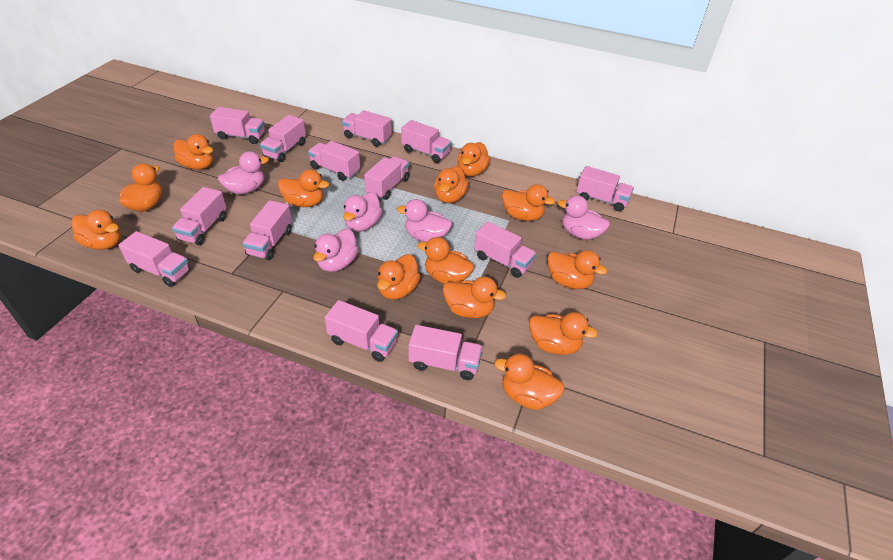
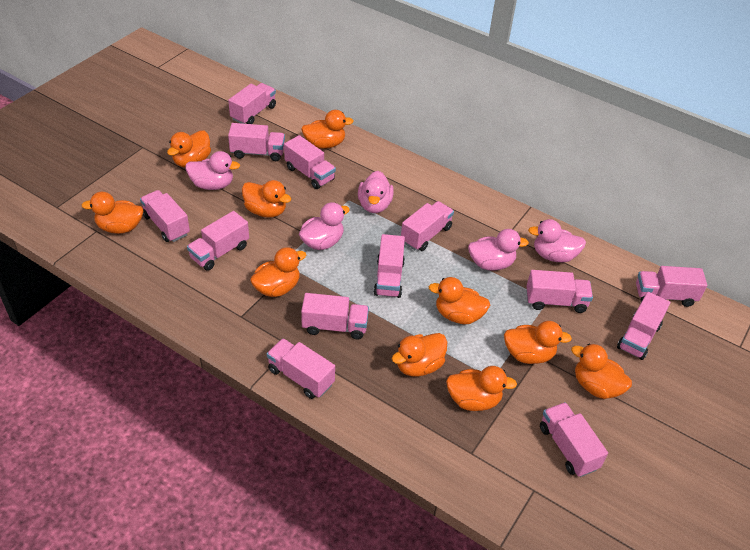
orange duck: 13 -> 10

